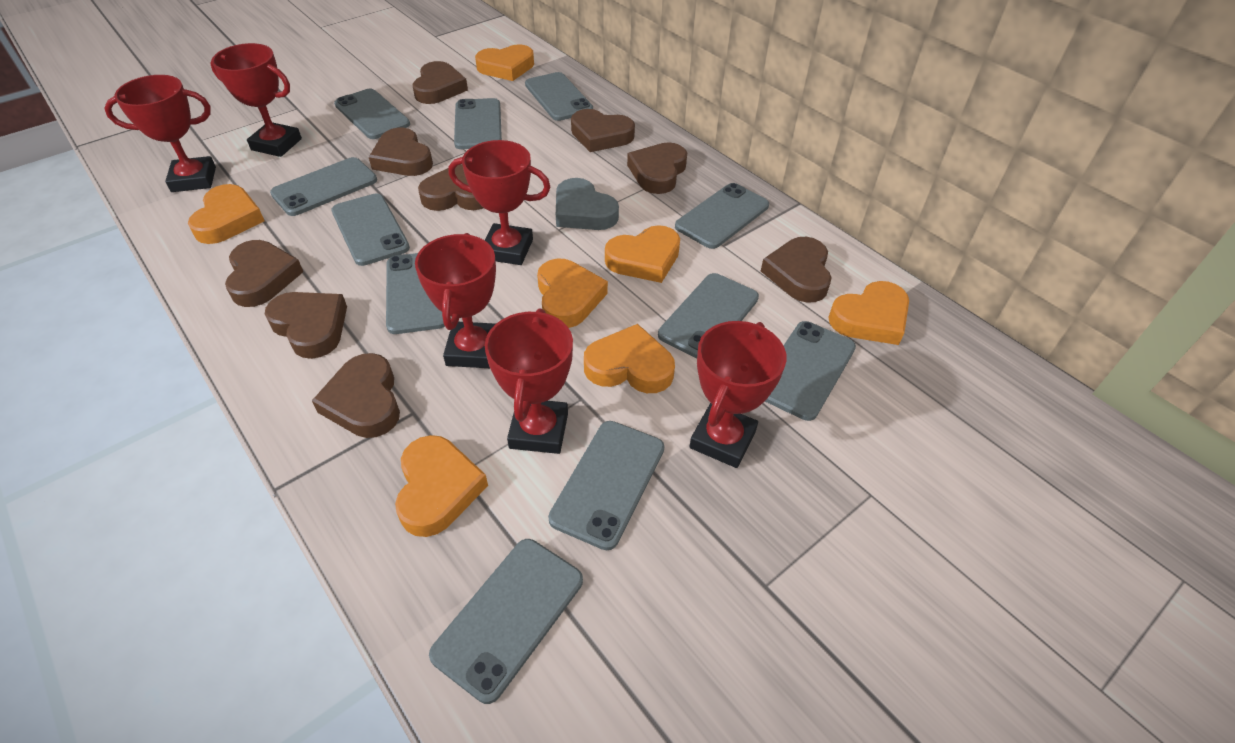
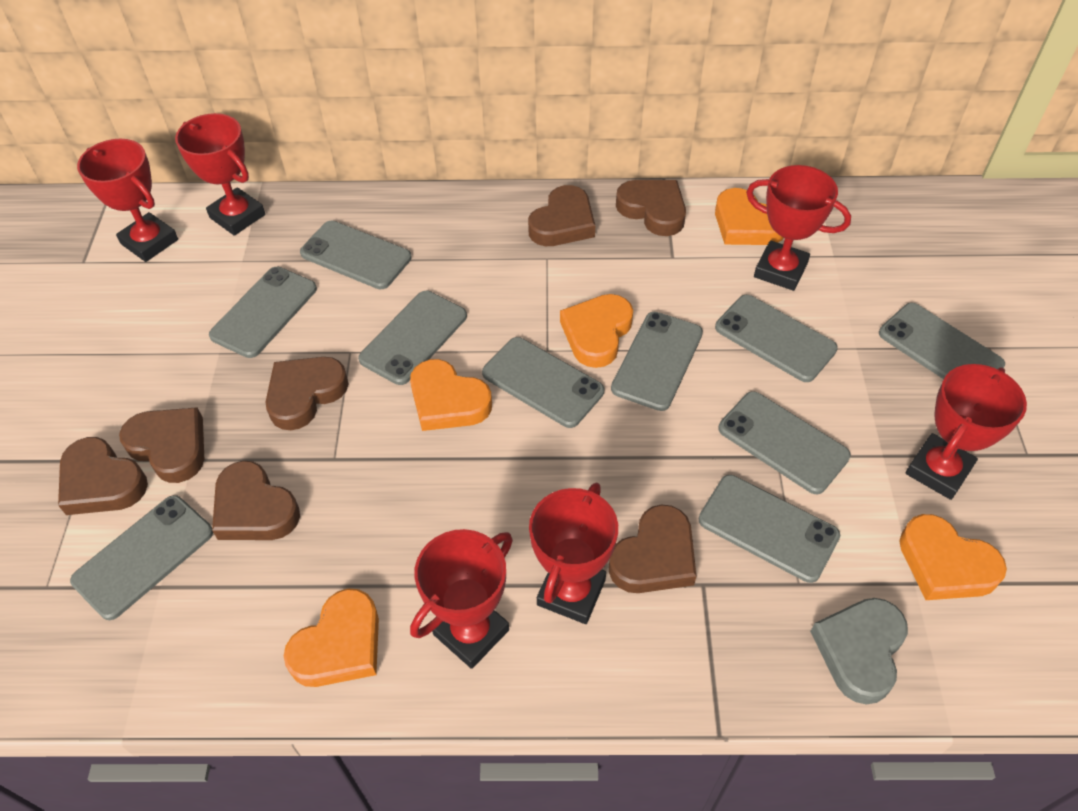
brown heart: 9 -> 7
grey phone: 11 -> 10
orange heart: 7 -> 5

